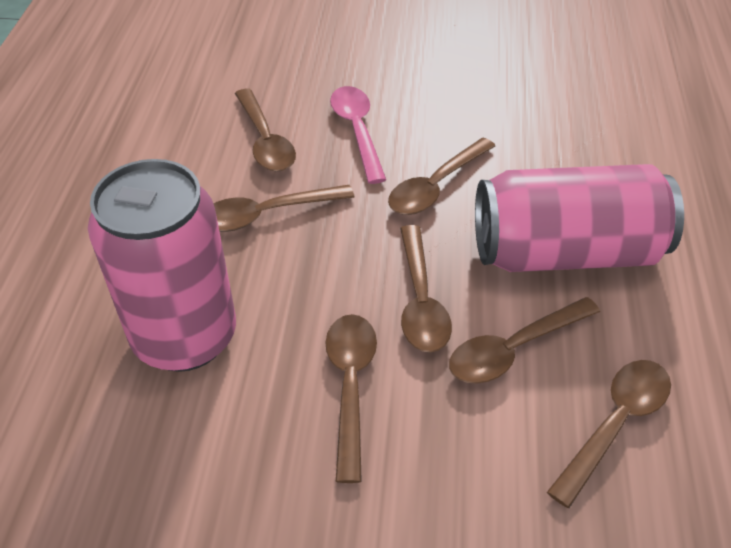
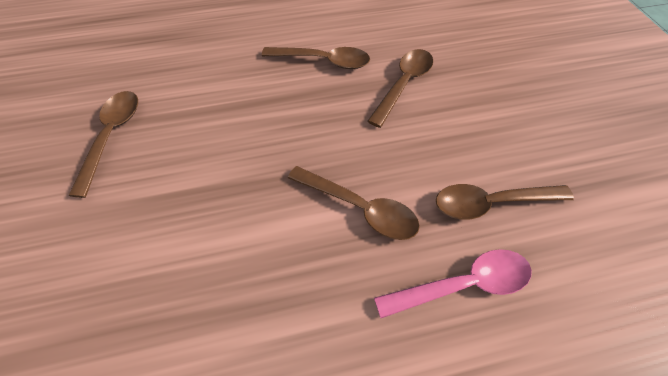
brown spoon: 7 -> 5
pink can: 2 -> 0

